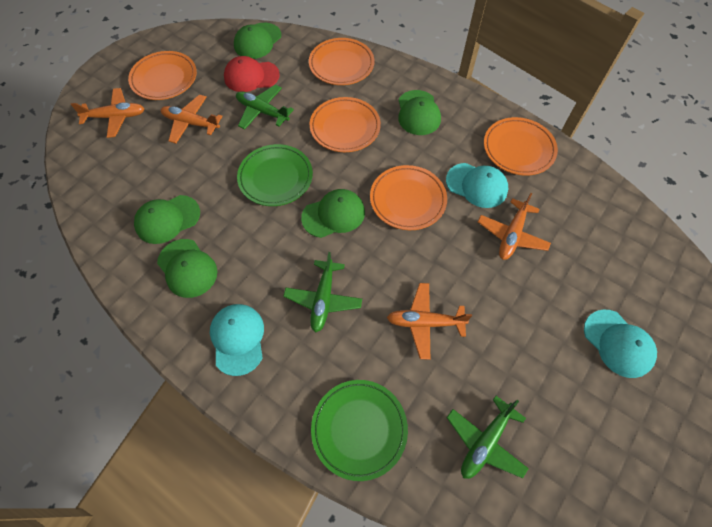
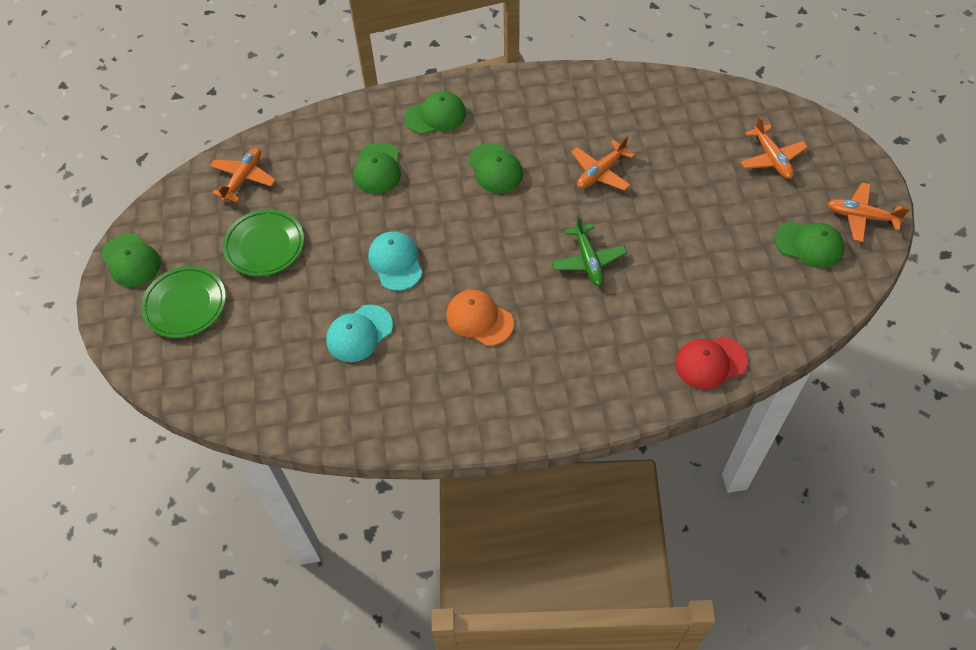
green plane: 3 -> 1
orange cap: 0 -> 1
orange plate: 5 -> 0
turquoise cap: 3 -> 2

